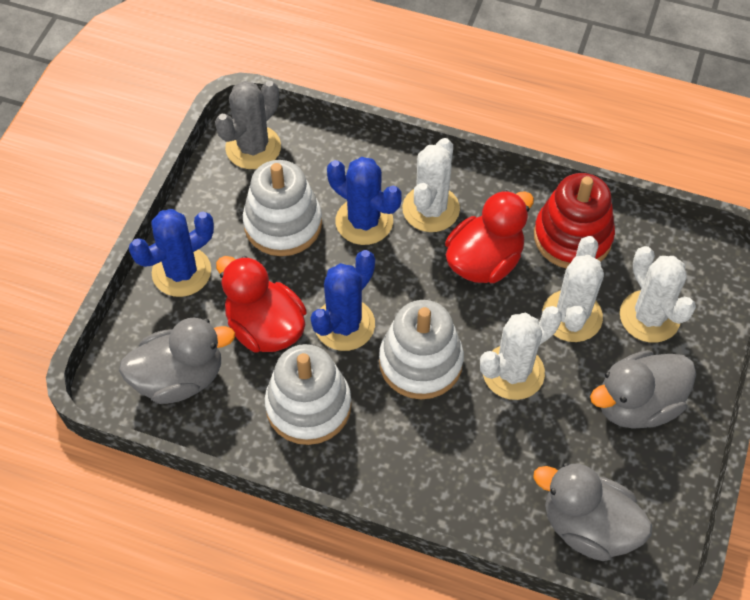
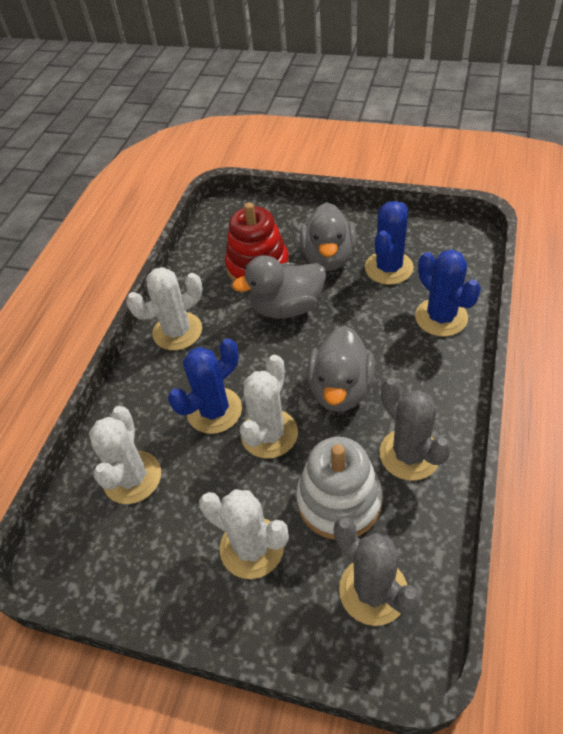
grey cactus: 1 -> 2
red duck: 2 -> 0
white stacking toy: 3 -> 1

